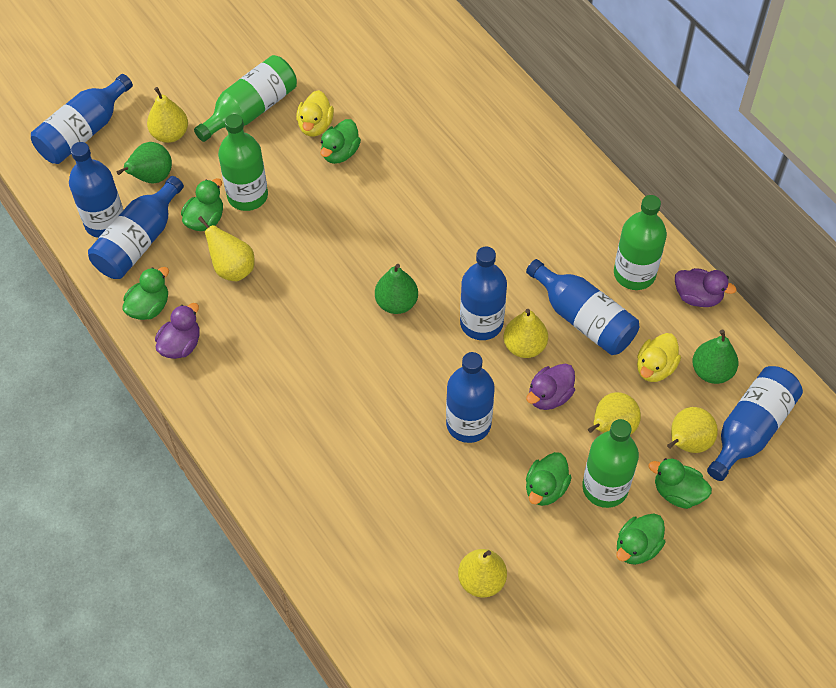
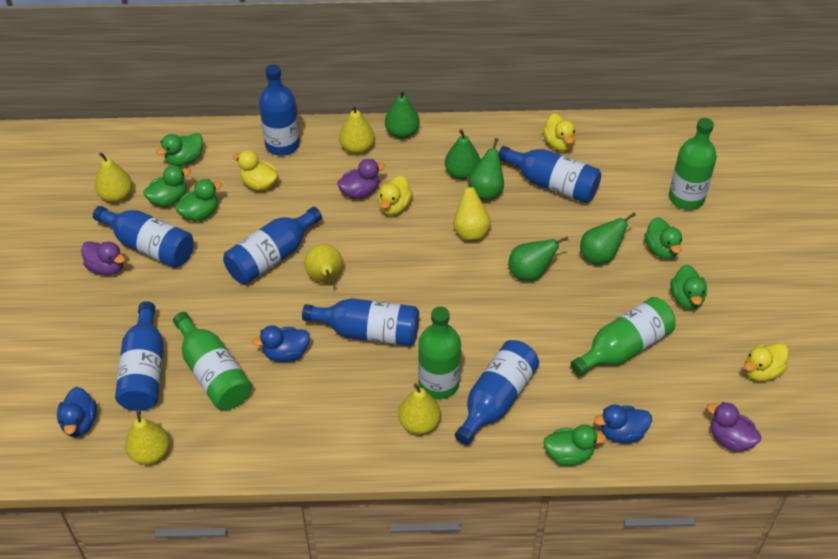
blue duck: 0 -> 3
green pear: 3 -> 5
yellow duck: 2 -> 4

